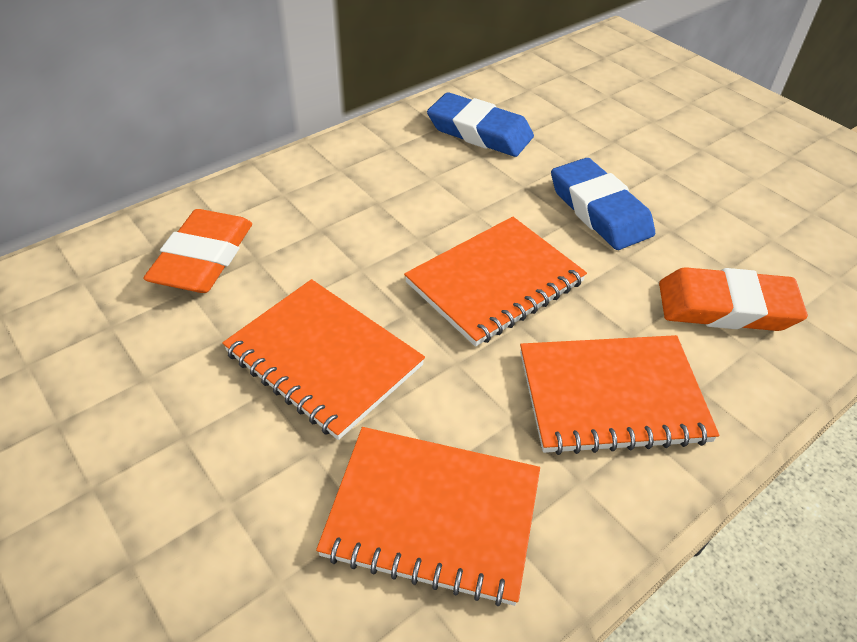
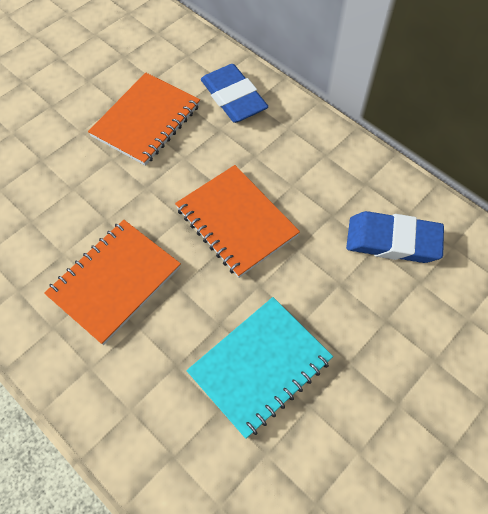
orange eraser: 2 -> 0
orange notebook: 4 -> 3
turquoise notebook: 0 -> 1

